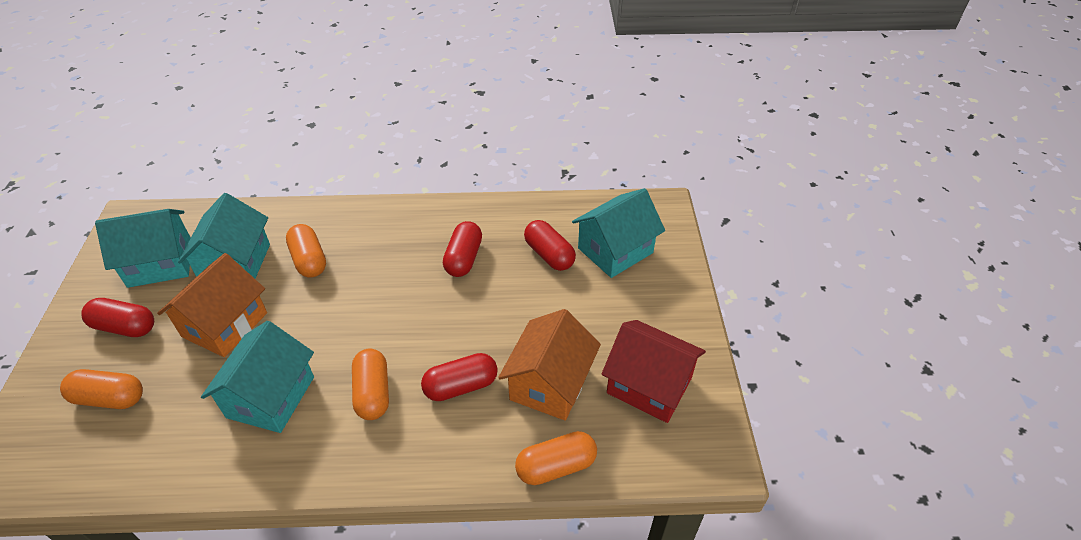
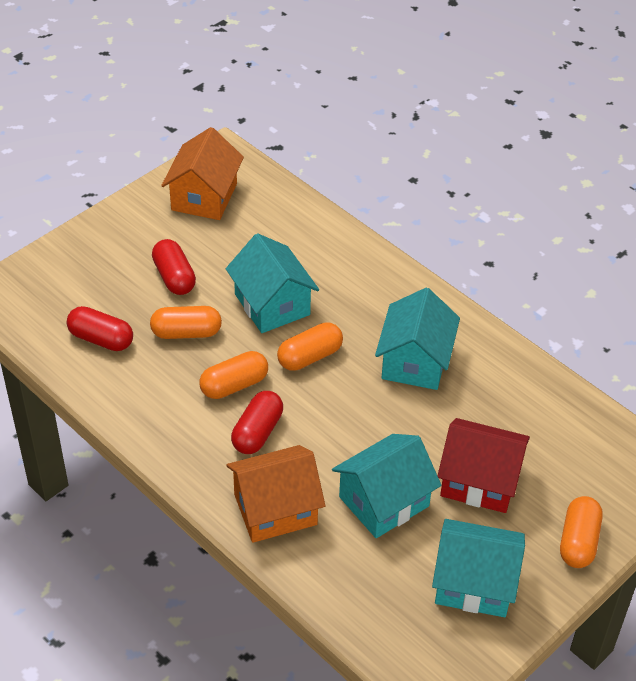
red capsule: 4 -> 3

